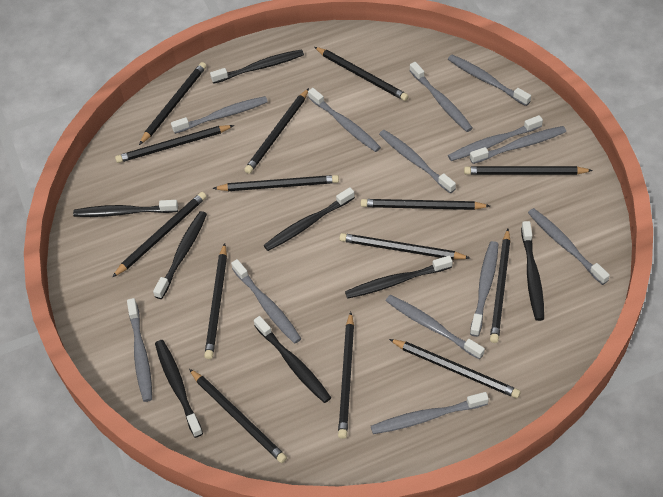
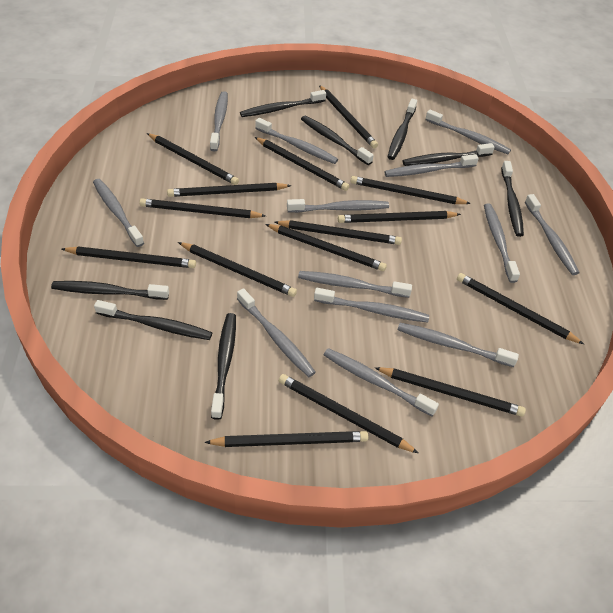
black pencil: 14 -> 15

